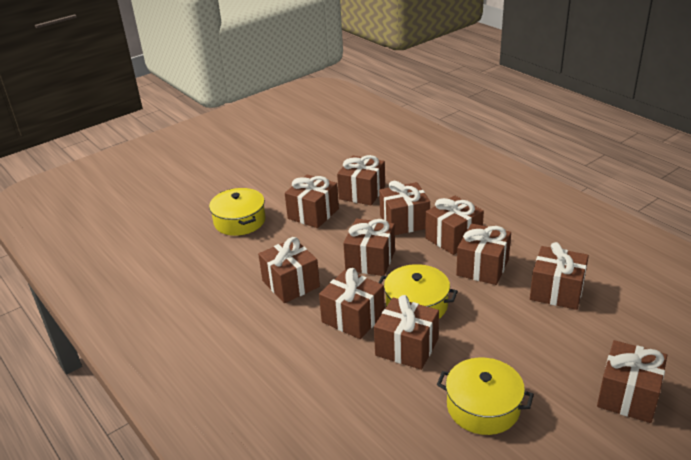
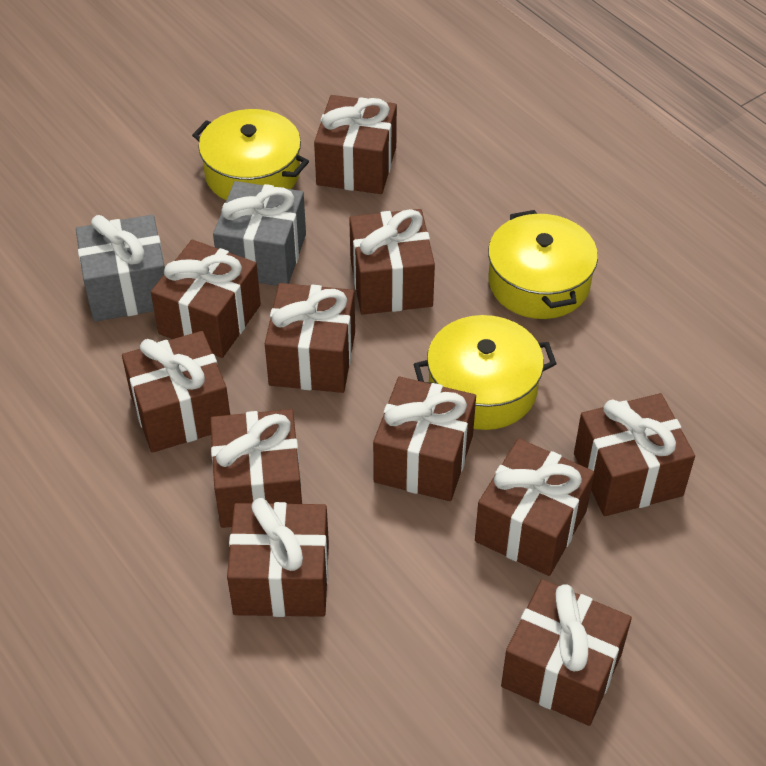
grey gift: 0 -> 2

